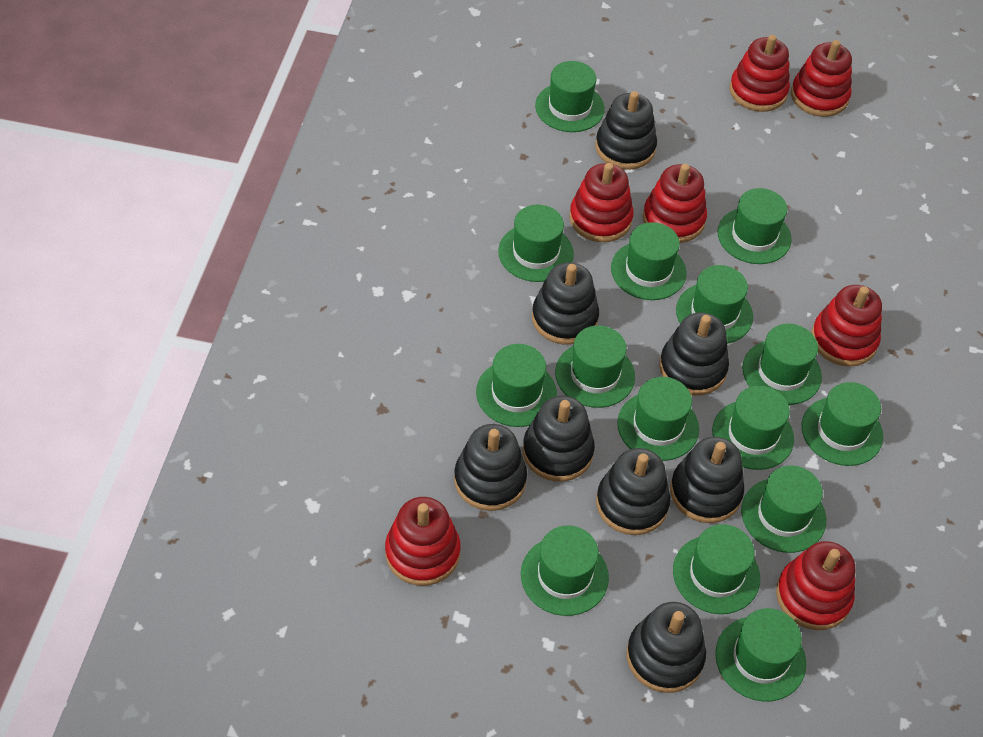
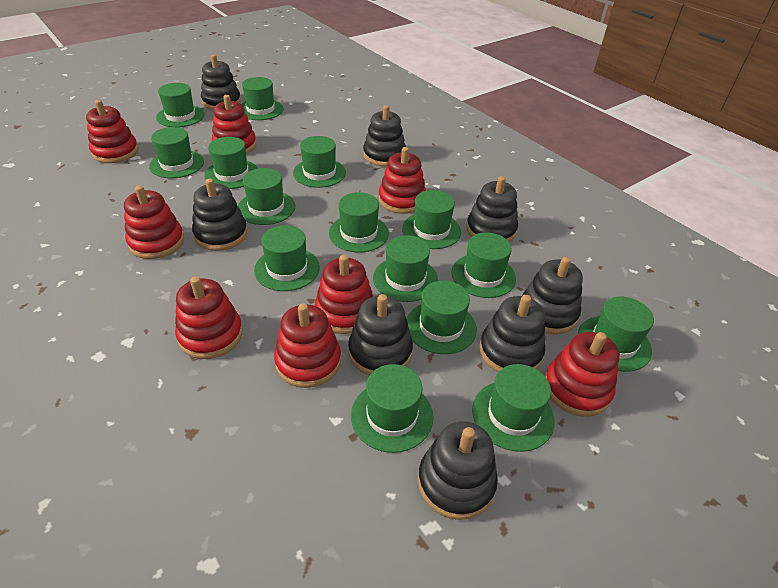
red stacking toy: 7 -> 8

